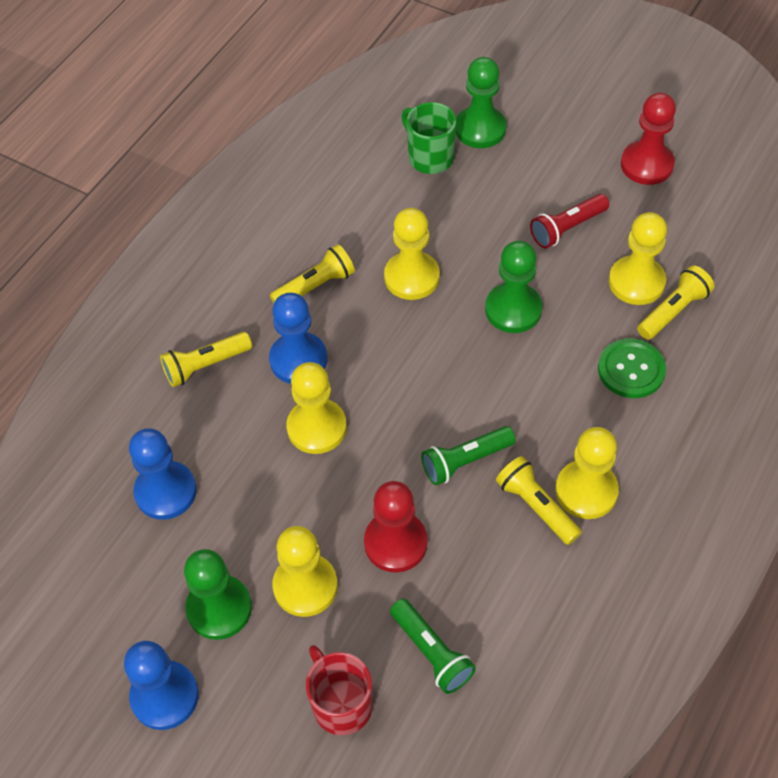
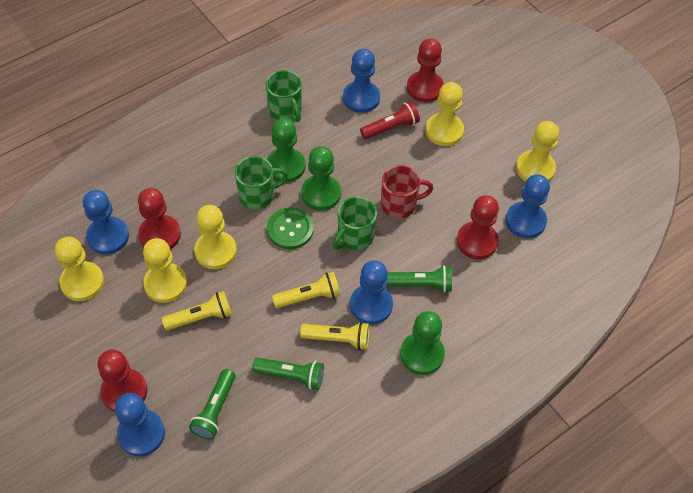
blue pawn: 3 -> 5
green flashlight: 2 -> 3
green mug: 1 -> 3
red pawn: 2 -> 4
yellow flashlight: 4 -> 3

